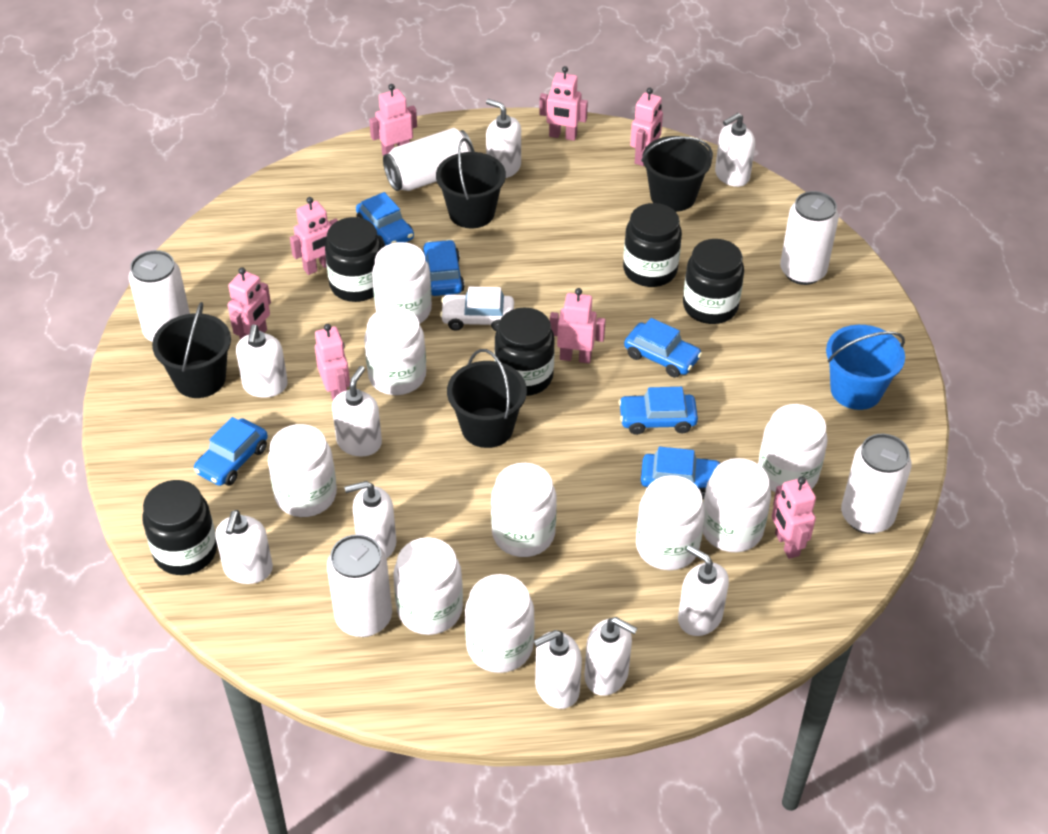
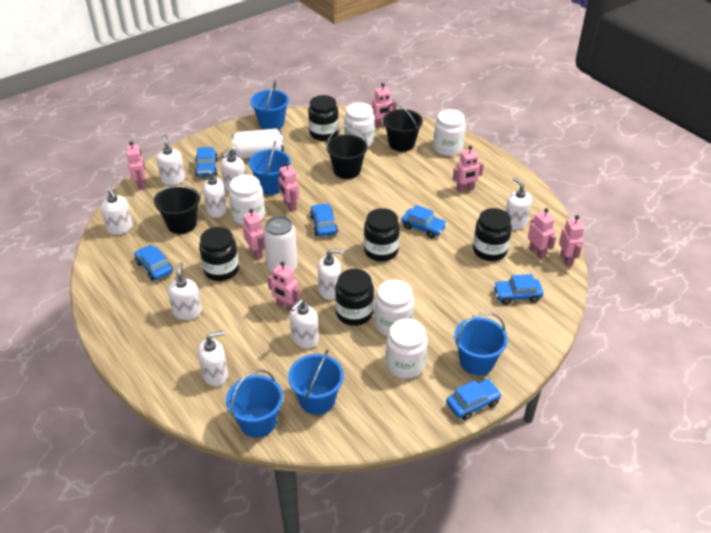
black bucket: 4 -> 3
blue bucket: 1 -> 5
white can: 5 -> 2
white car: 1 -> 0
white jar: 9 -> 5

